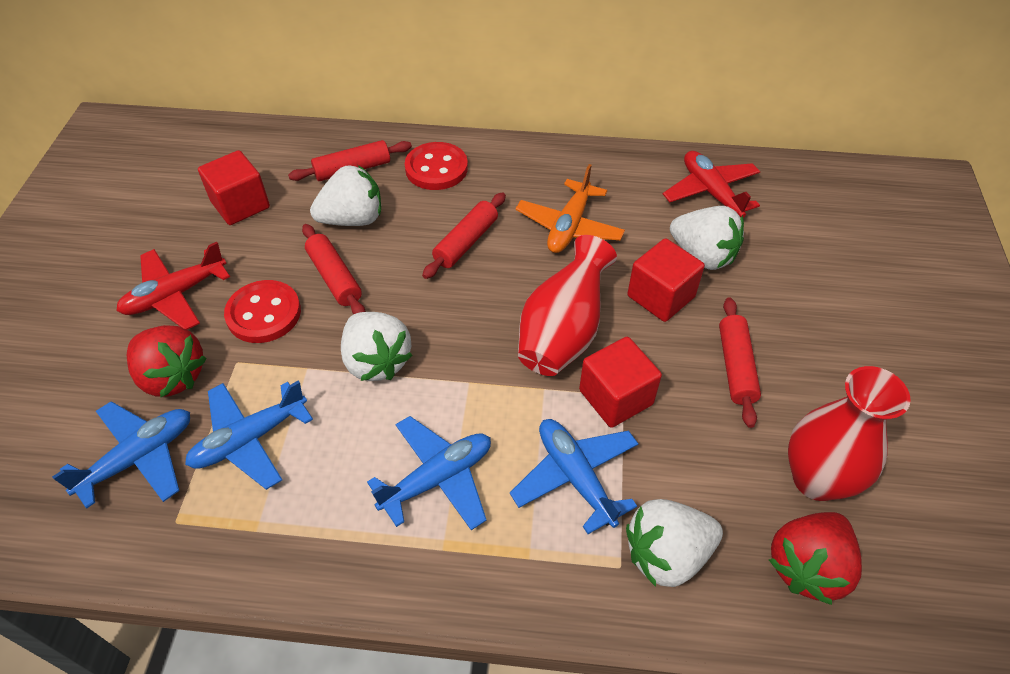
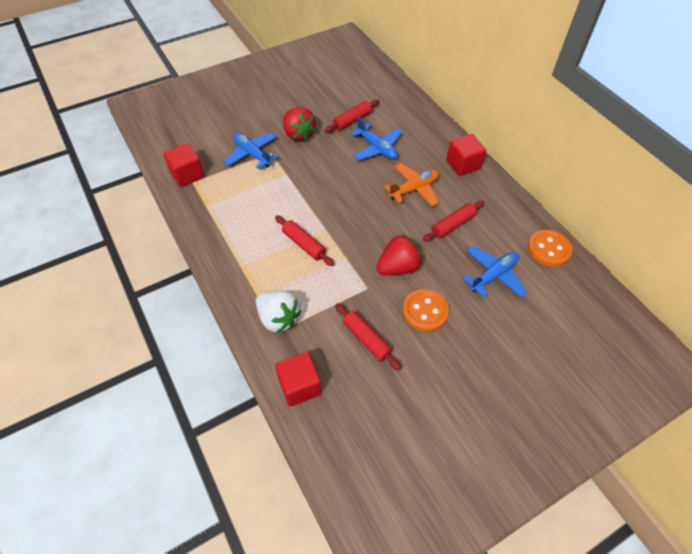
blue plane: 4 -> 3
orange button: 0 -> 2
red button: 2 -> 0
red plane: 2 -> 0
red vase: 2 -> 0
white strawberry: 4 -> 1

